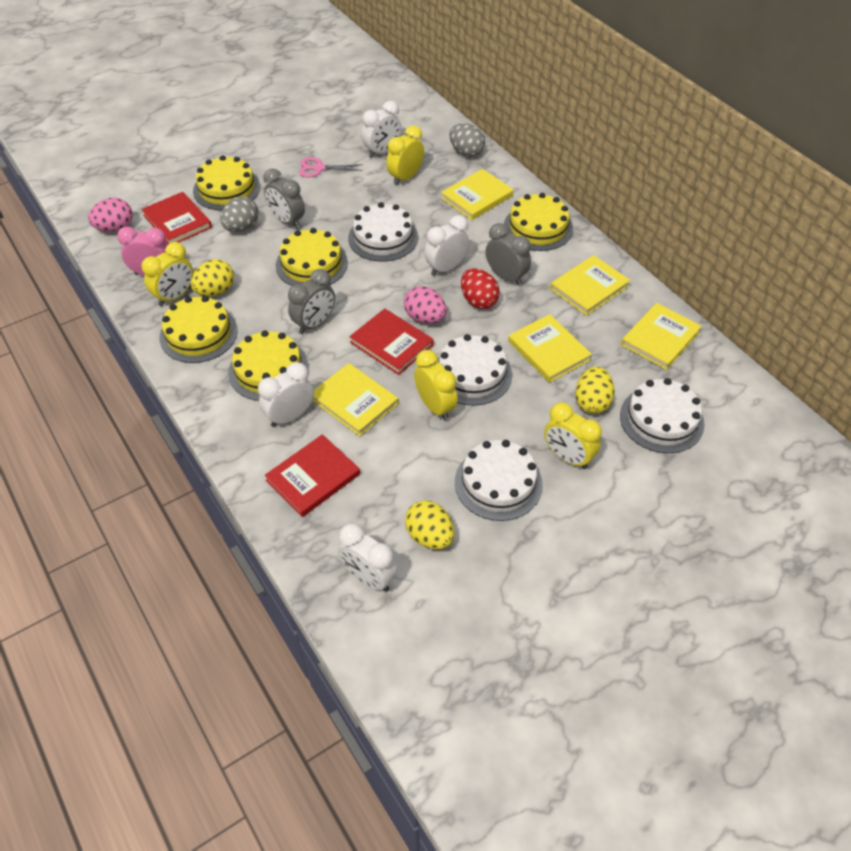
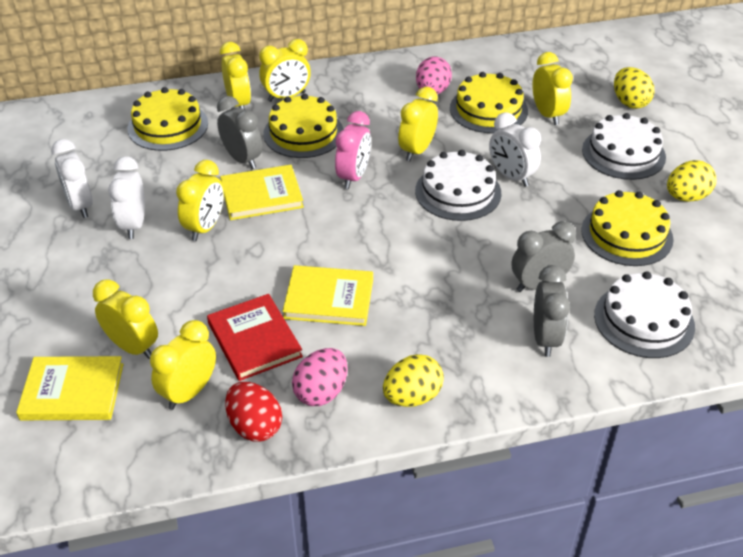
grey egg: 2 -> 0
pink scissors: 1 -> 0
red book: 3 -> 1
white cake: 4 -> 3
white clock: 4 -> 3
yellow book: 5 -> 3
yellow cake: 5 -> 4
yellow clock: 4 -> 7

